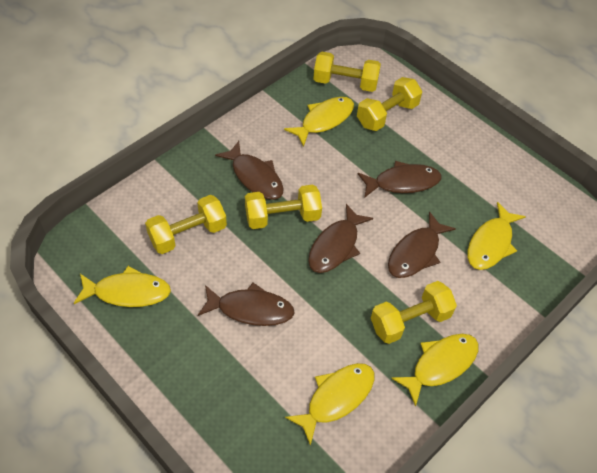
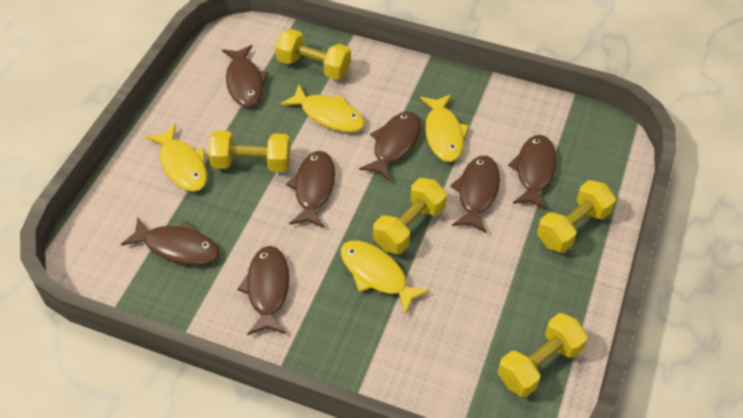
brown fish: 5 -> 7
yellow fish: 5 -> 4

